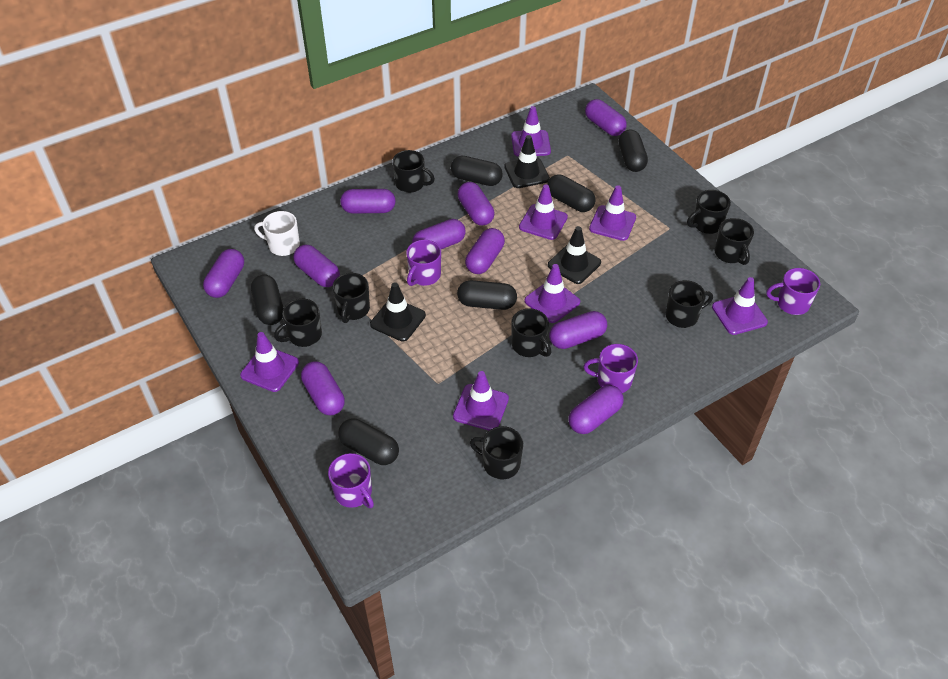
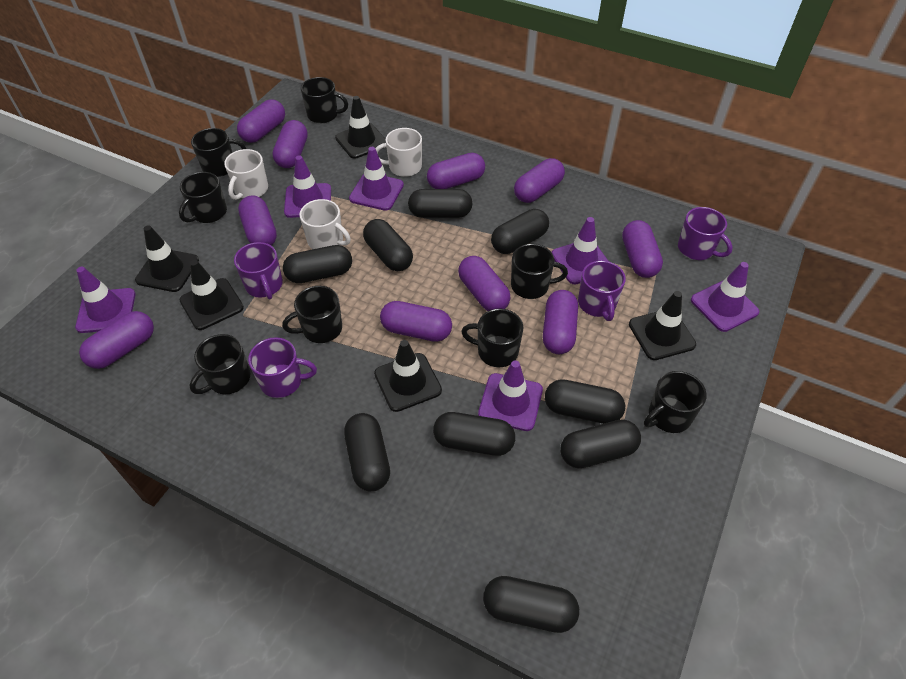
black capsule: 6 -> 9
black traffic cone: 3 -> 5
purple traffic cone: 7 -> 6
white mug: 1 -> 3

